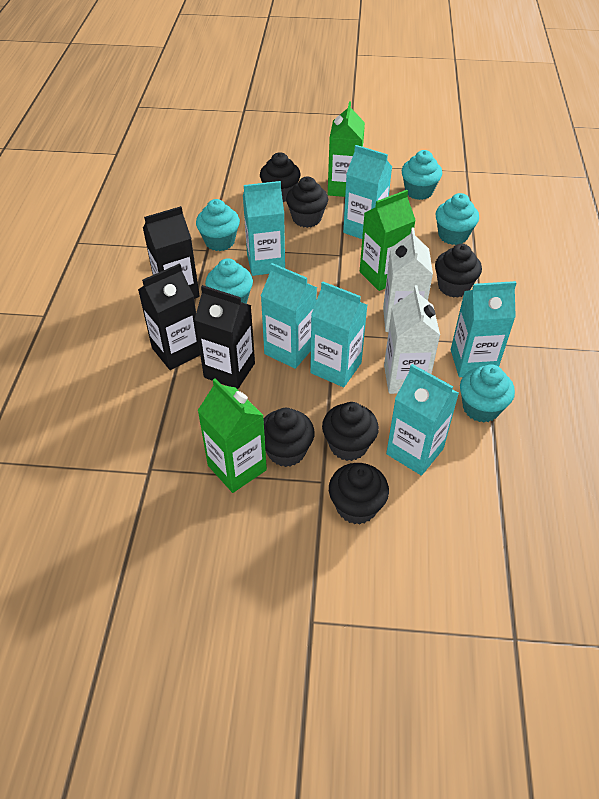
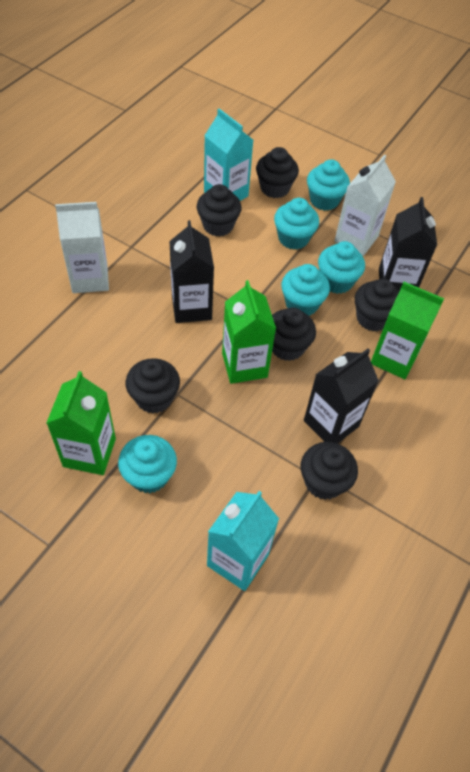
turquoise carton: 6 -> 2

